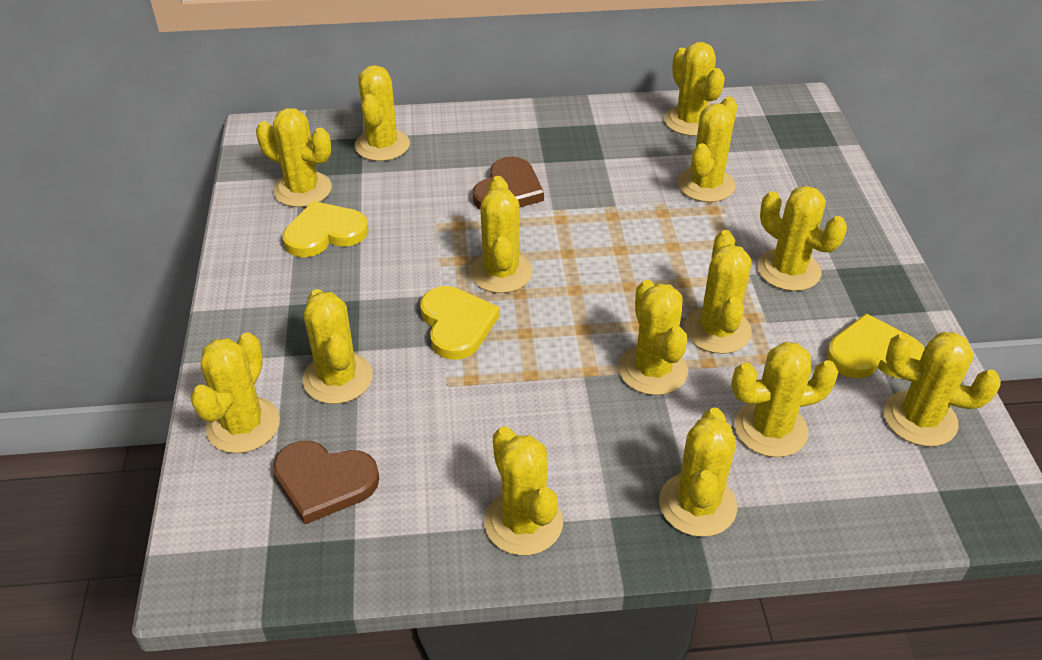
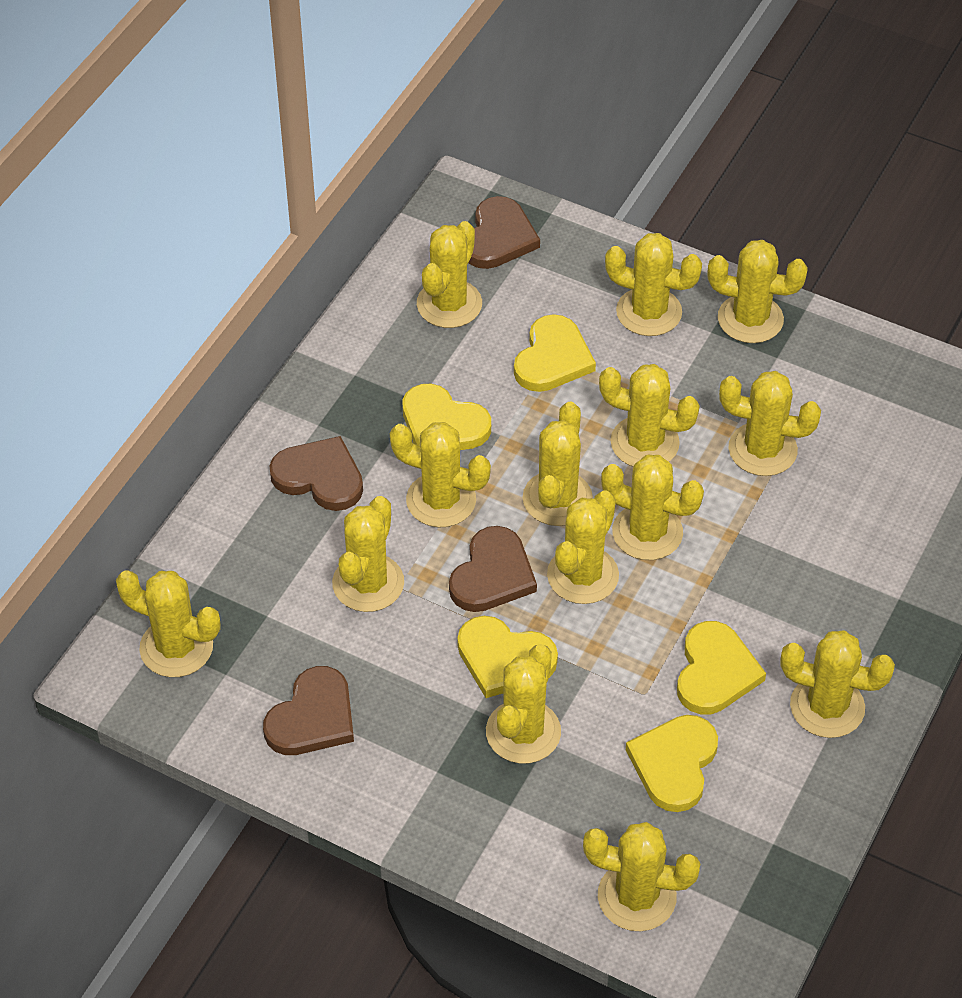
brown heart: 2 -> 4
yellow heart: 3 -> 5

